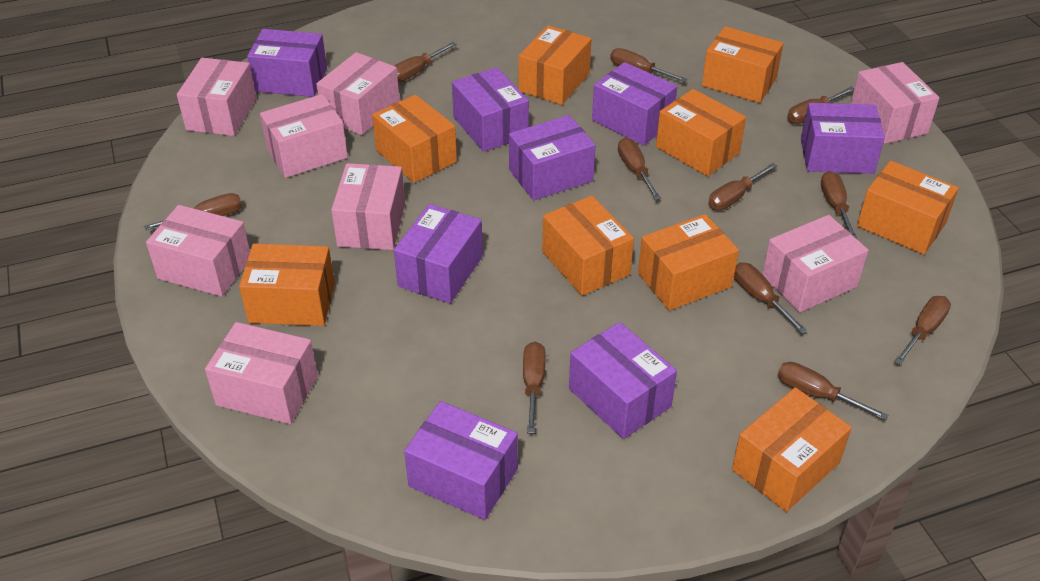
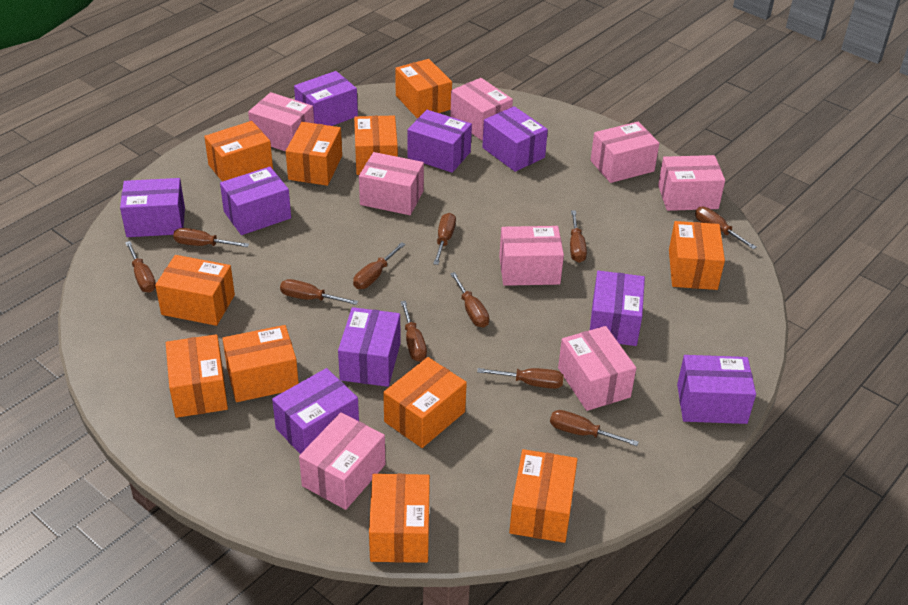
orange box: 9 -> 11
purple box: 8 -> 9

